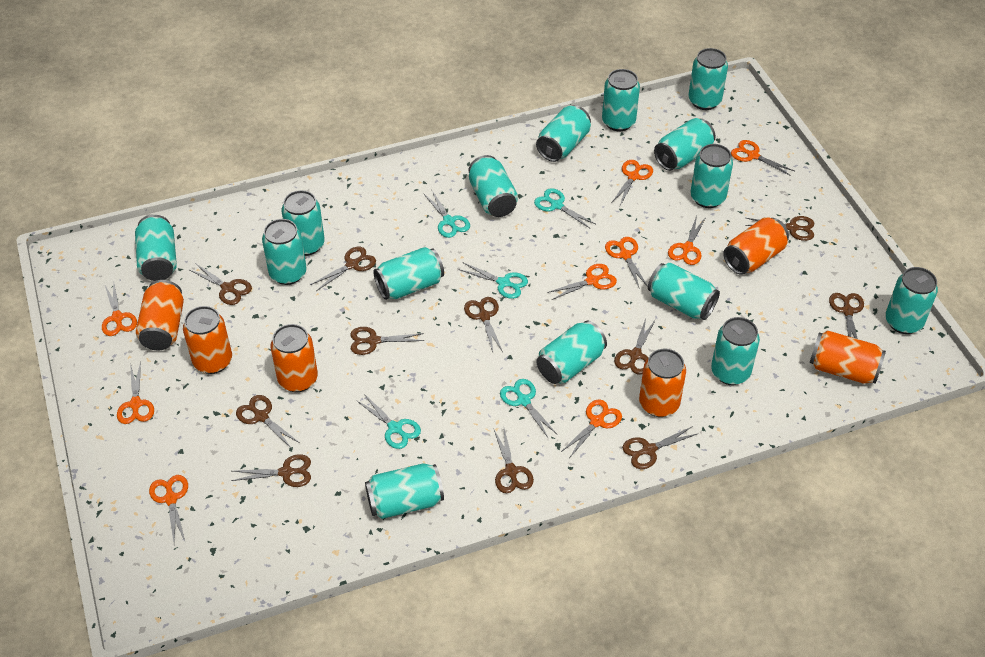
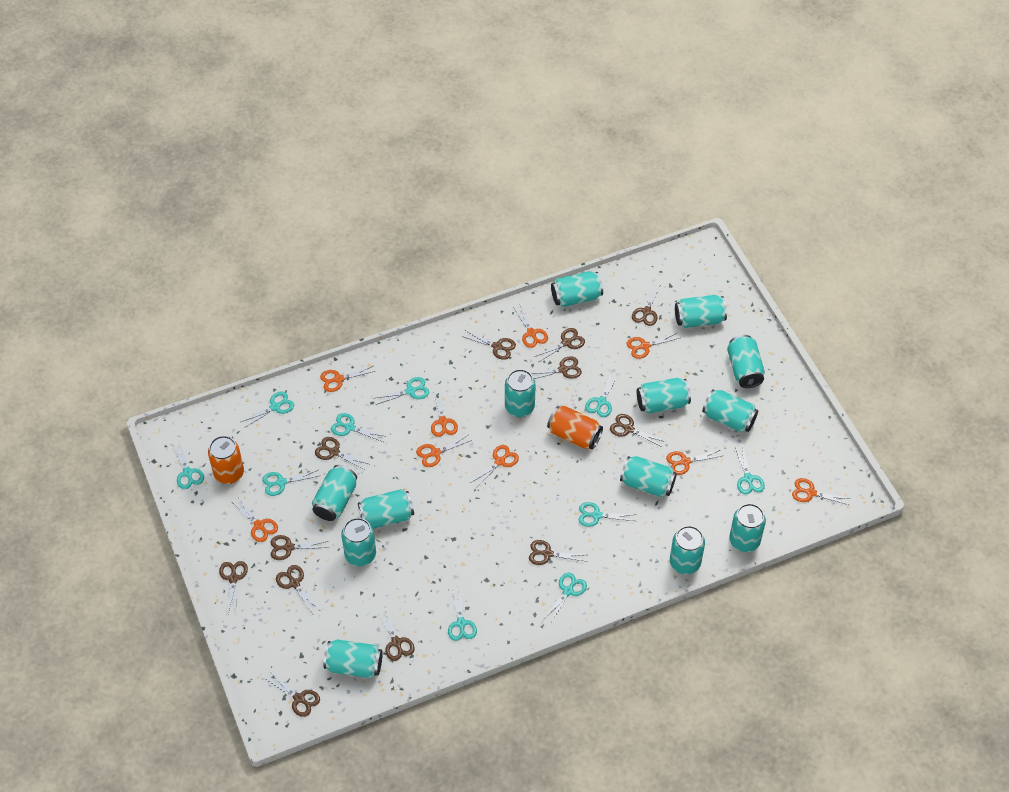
brown scissors: 11 -> 12
orange can: 6 -> 2
turquoise can: 15 -> 13
turquoise scissors: 5 -> 10

